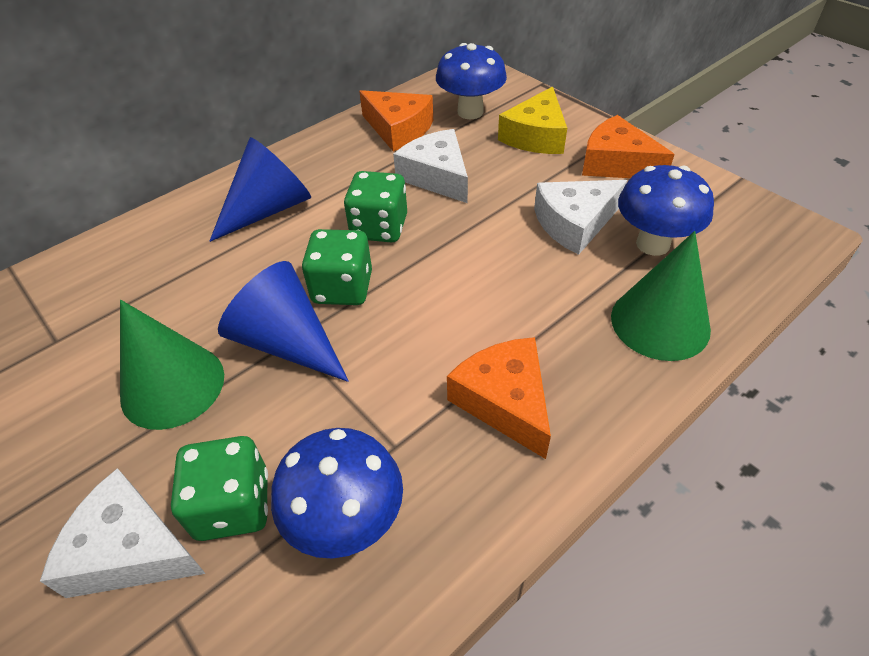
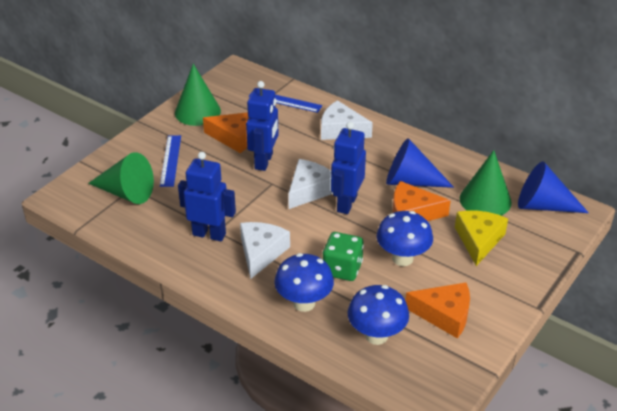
blue robot: 0 -> 3
blue ruler: 0 -> 2
green cone: 2 -> 3
green dice: 3 -> 1

